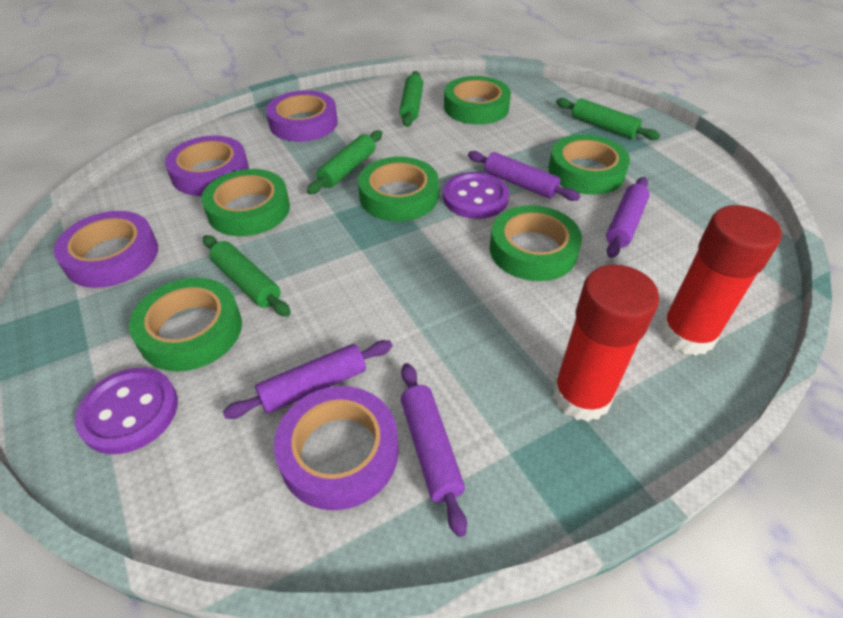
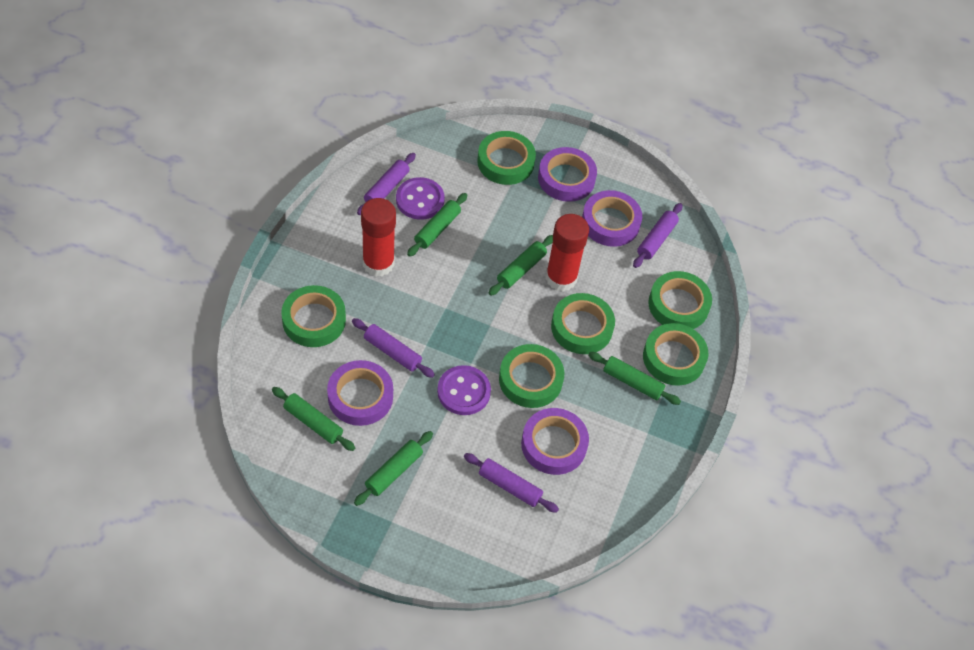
green rolling pin: 4 -> 5

